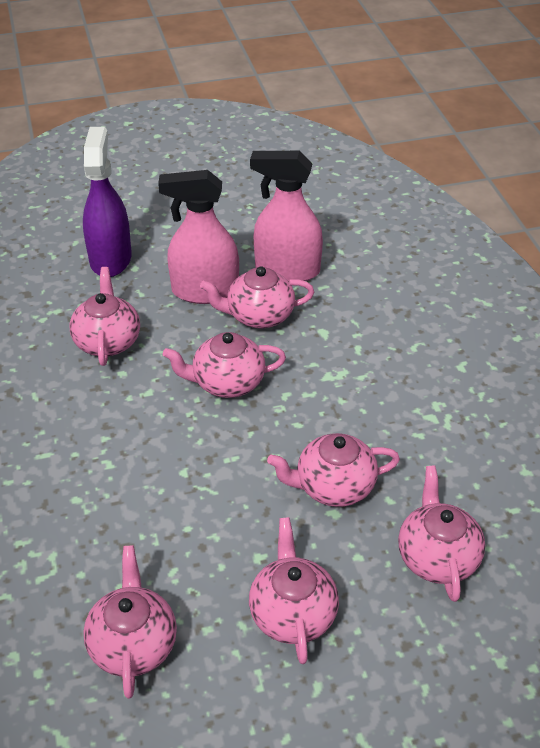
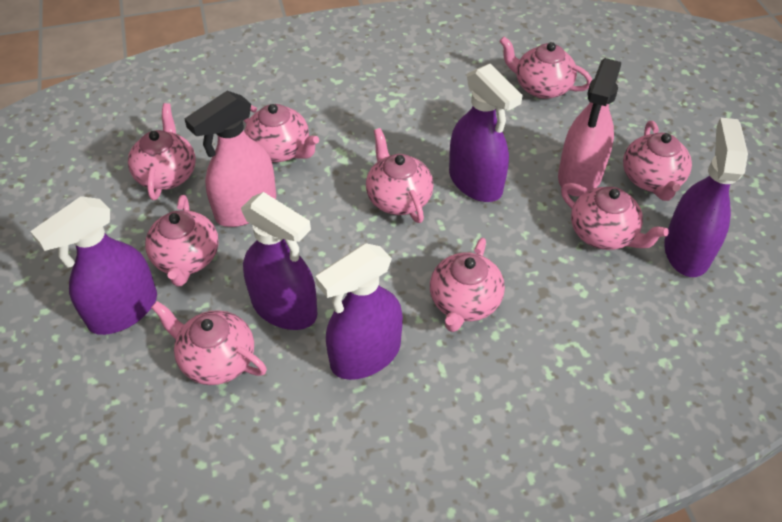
pink teapot: 7 -> 9
purple spray bottle: 1 -> 5

